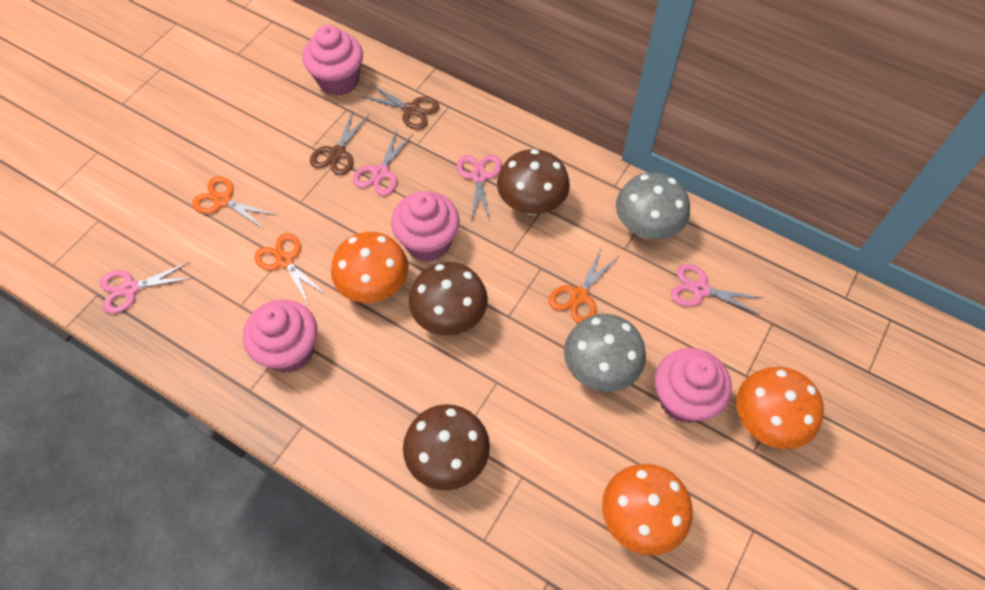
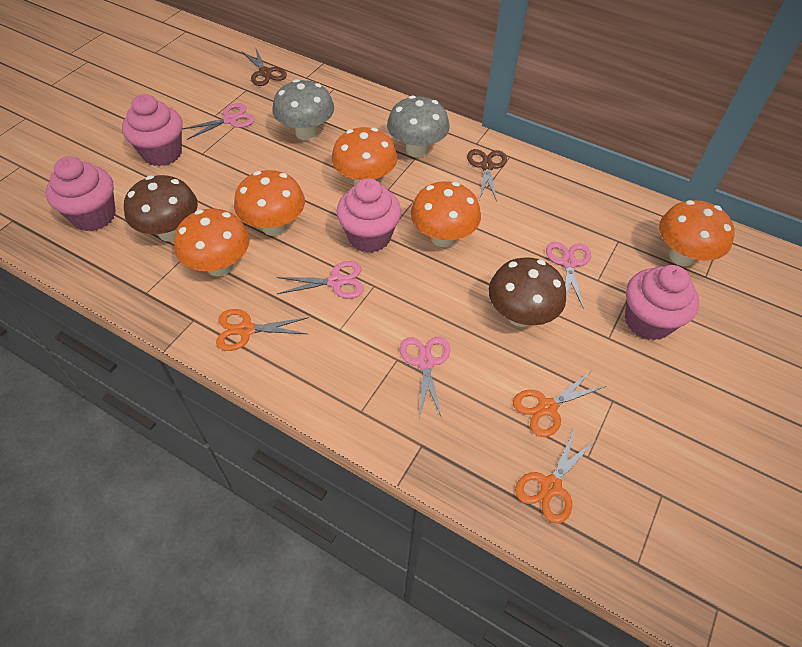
brown mushroom: 3 -> 2
orange mushroom: 3 -> 5

